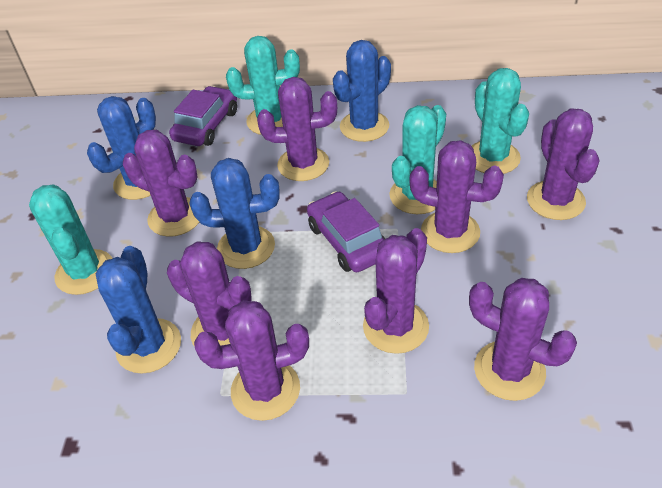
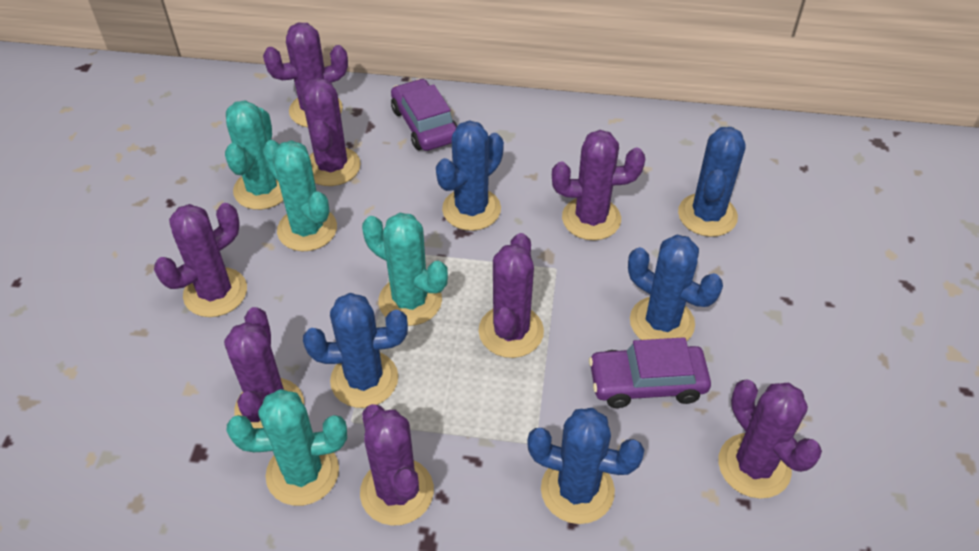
blue cactus: 4 -> 5

